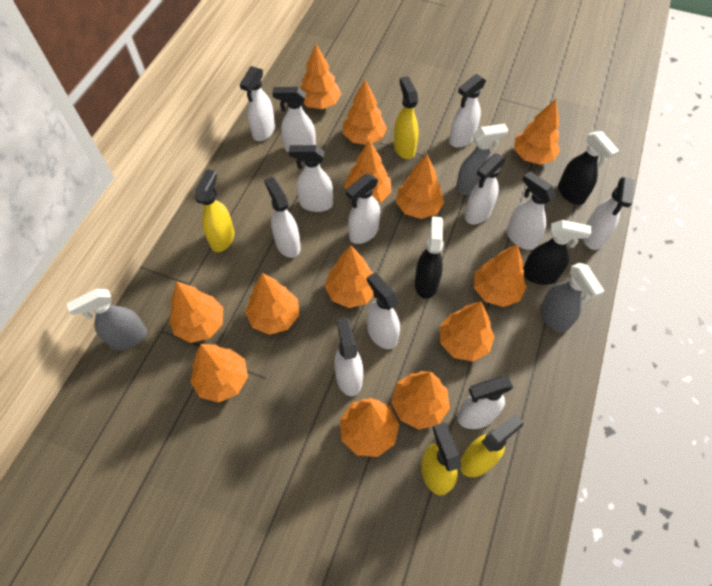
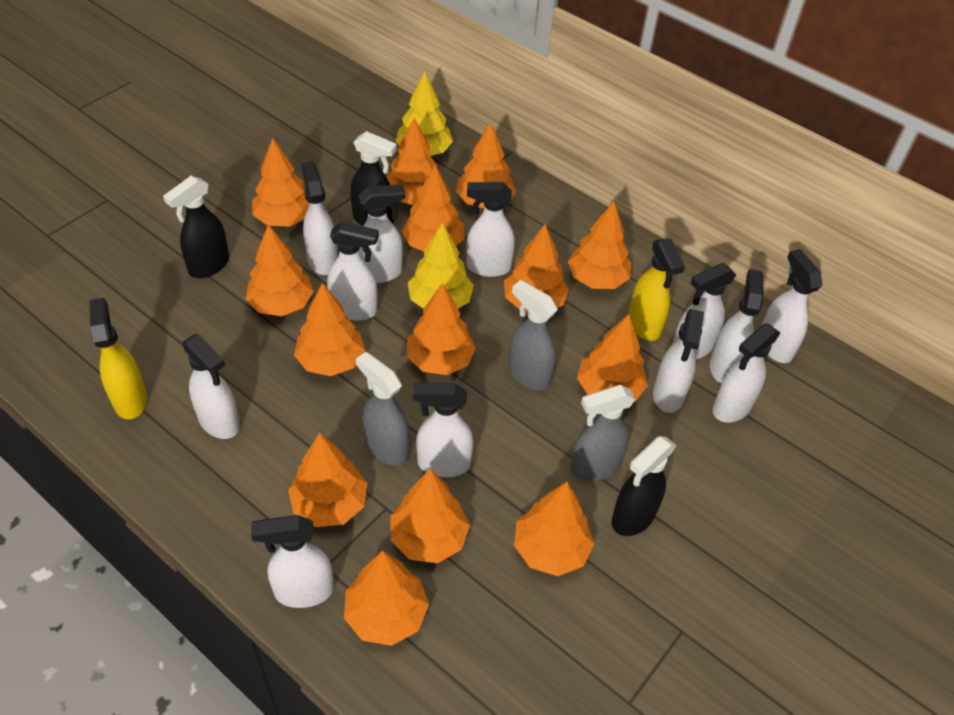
orange tree: 13 -> 14
yellow spray bottle: 4 -> 2
yellow tree: 0 -> 2

